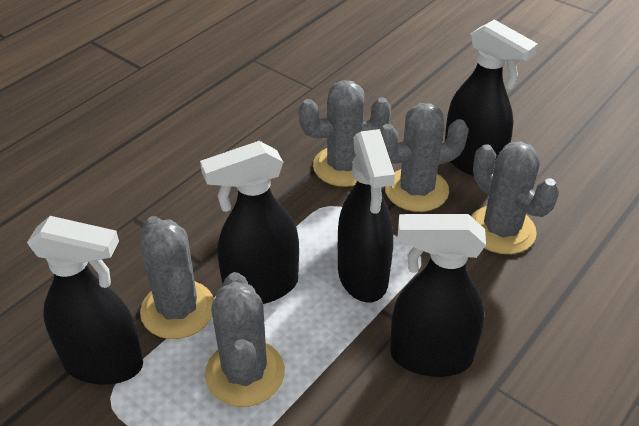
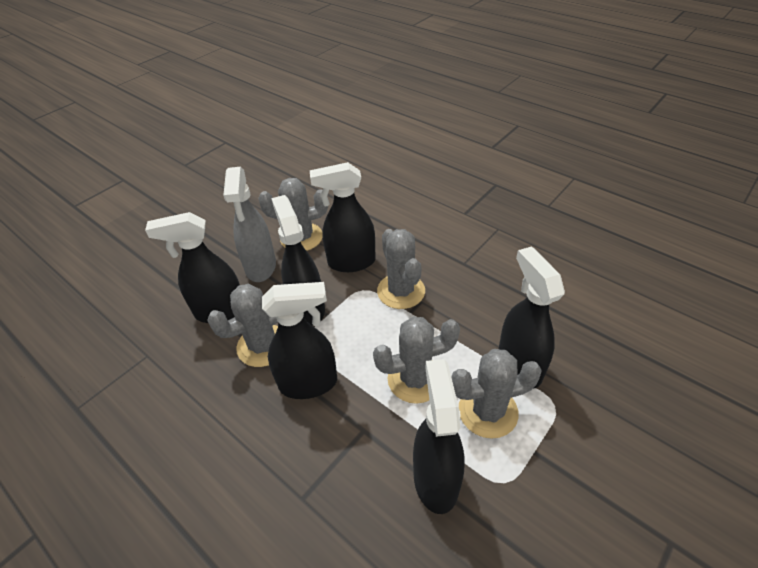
black spray bottle: 5 -> 6
grey spray bottle: 0 -> 1

